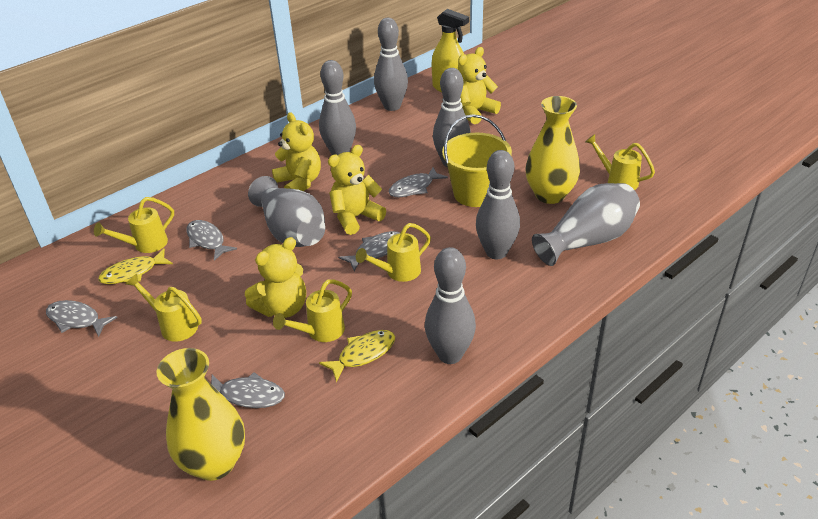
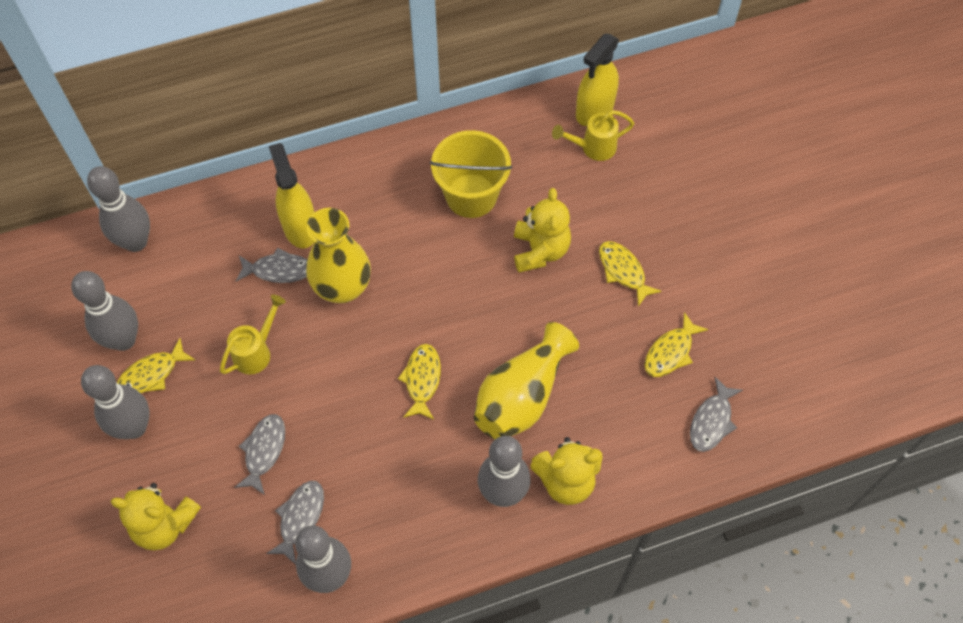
grey fish: 5 -> 4
grey vase: 2 -> 0
yellow fish: 2 -> 4
yellow spray bottle: 1 -> 2
yellow teddy bear: 4 -> 3
yellow watering can: 5 -> 2

